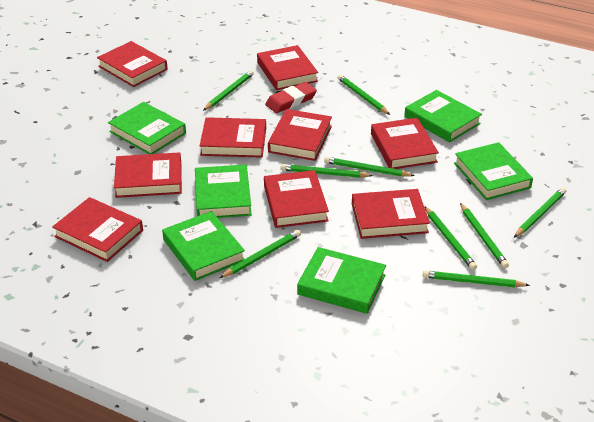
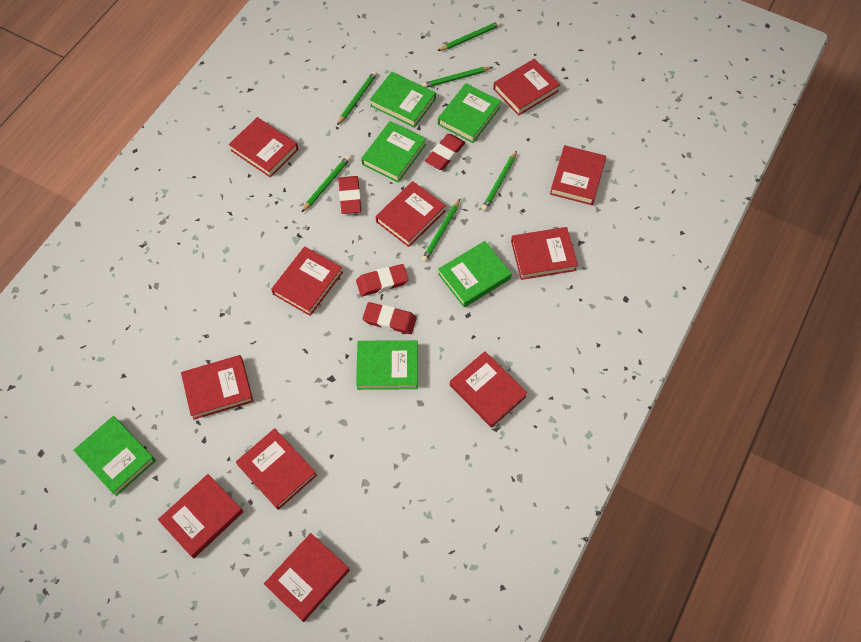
green pencil: 9 -> 6
red book: 9 -> 11
red eraser: 1 -> 4

